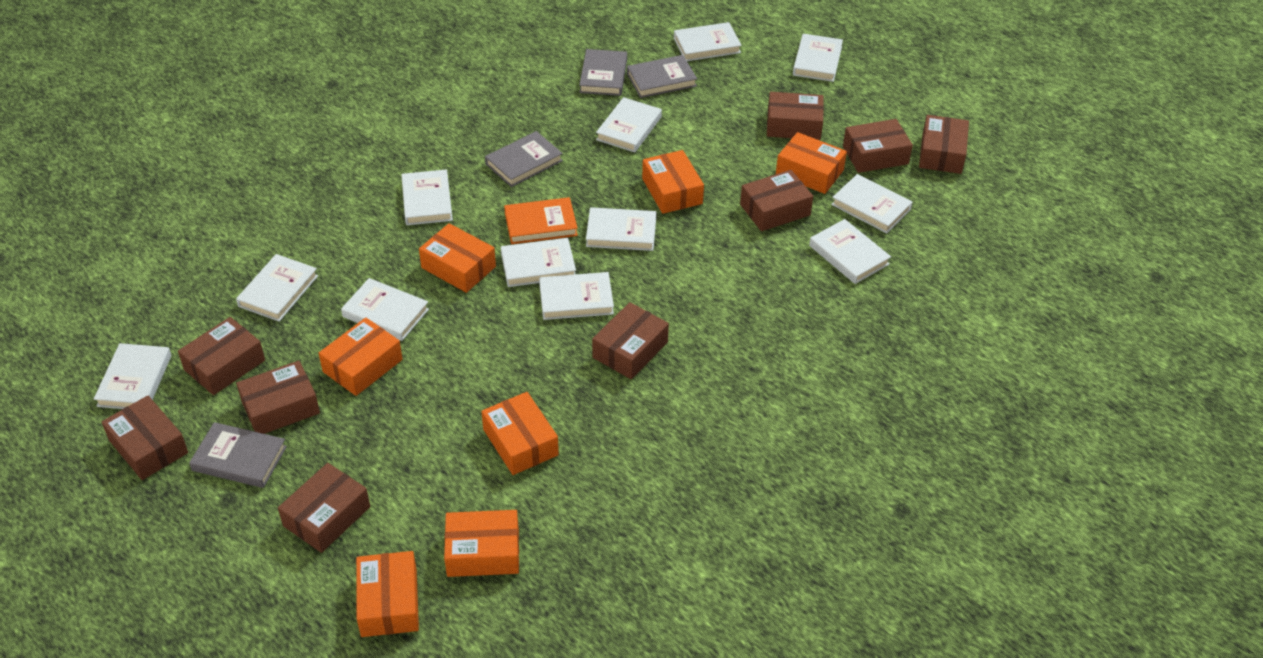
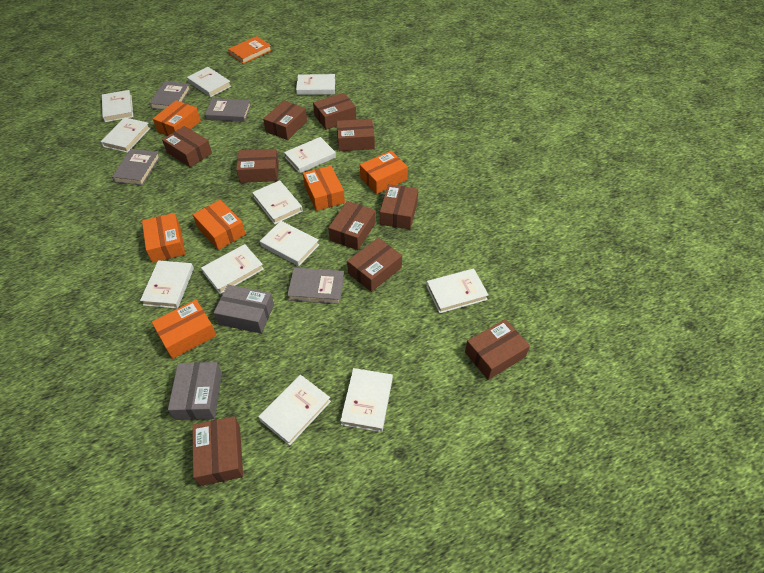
brown box: 9 -> 10
grey box: 0 -> 2
orange box: 7 -> 6

